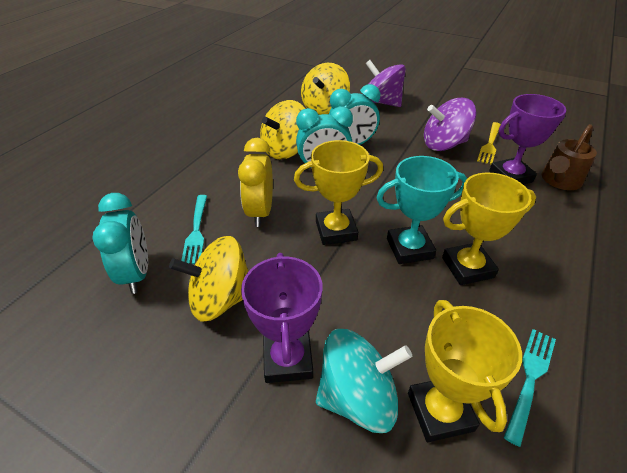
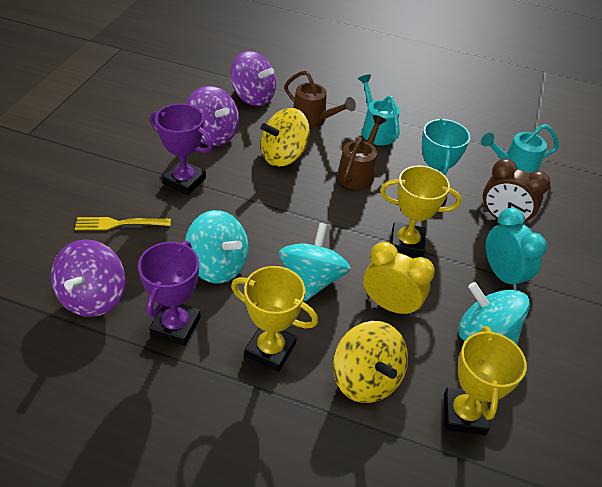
brown clock: 0 -> 1
brown watering can: 1 -> 2
purple spinning top: 2 -> 3
turquoise clock: 3 -> 1
turquoise fork: 2 -> 0
turquoise spinning top: 1 -> 3
turquoise watering can: 0 -> 2
yellow spinning top: 3 -> 2

